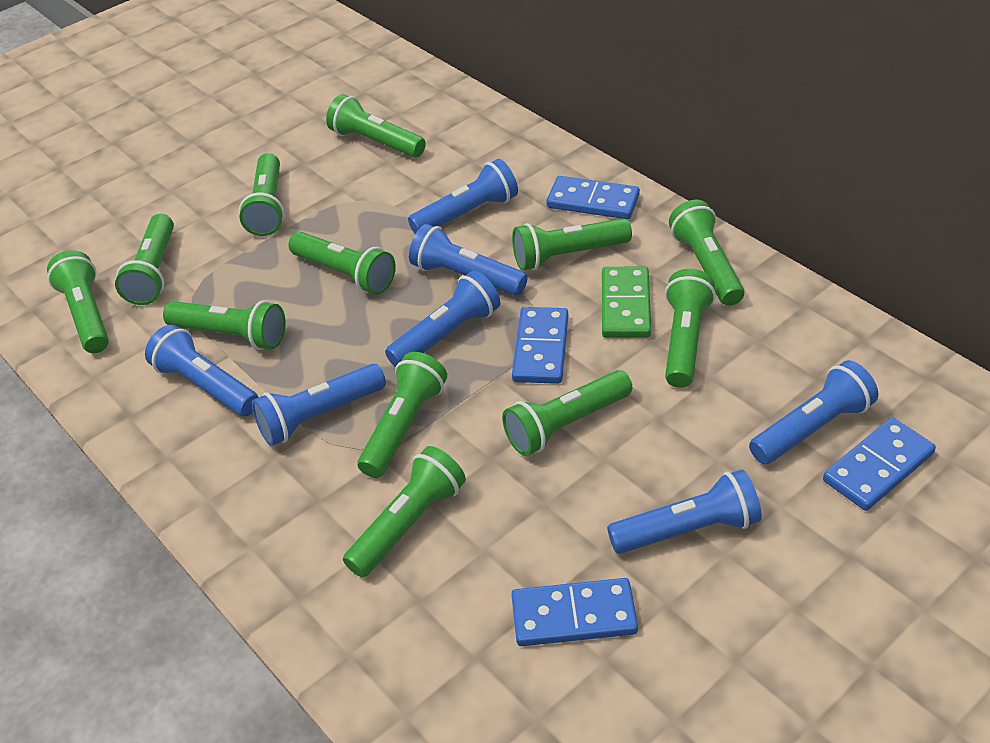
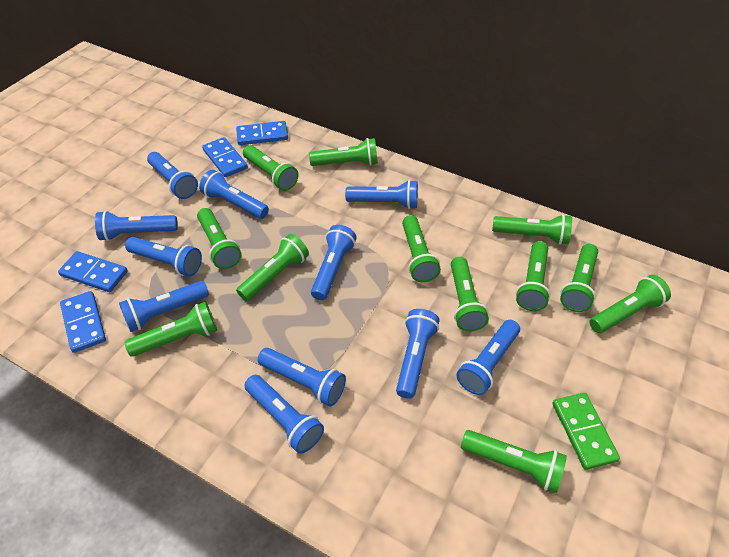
blue flashlight: 7 -> 11

